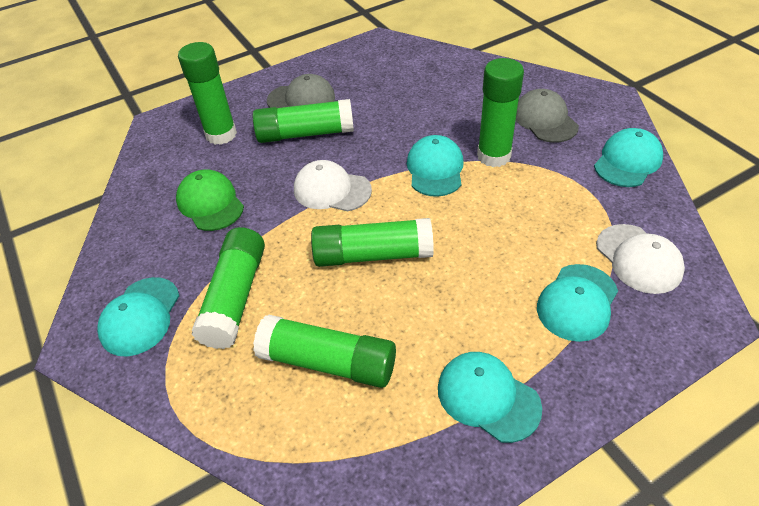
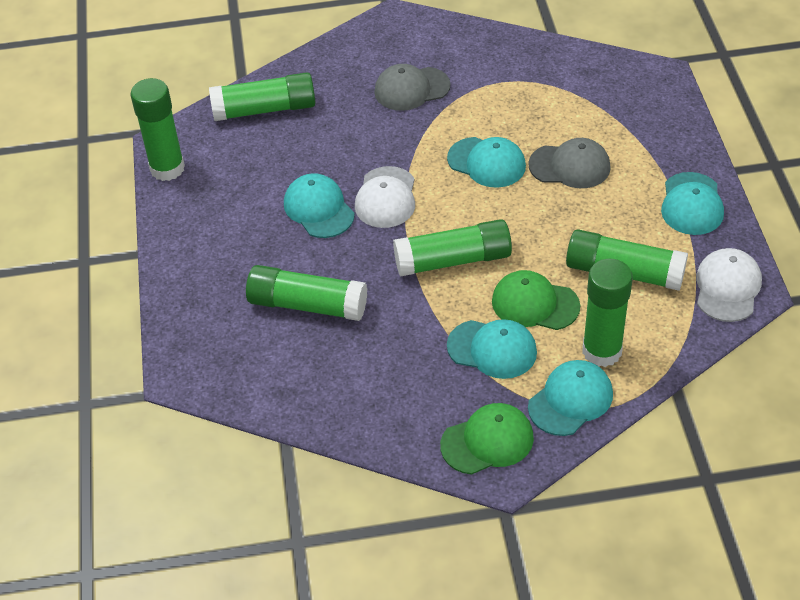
green cap: 1 -> 2

